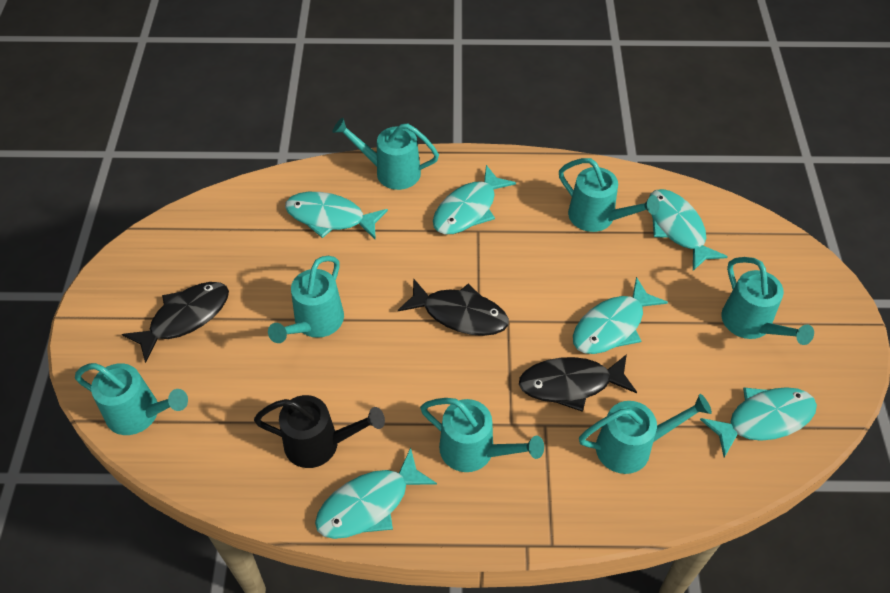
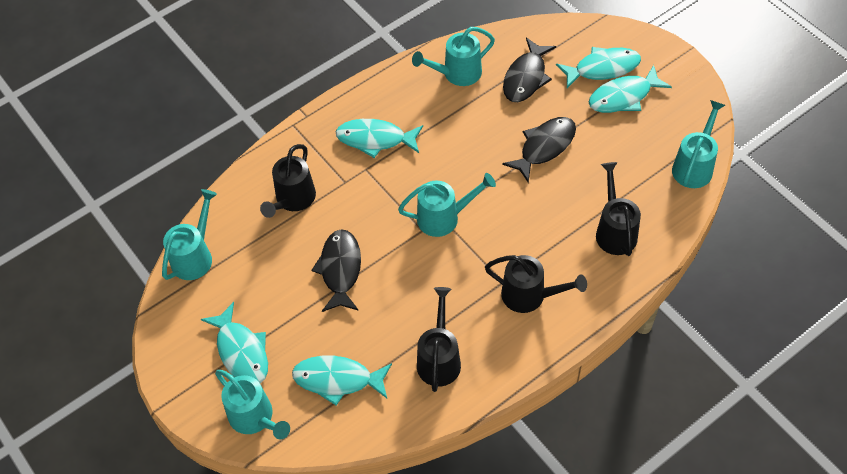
black watering can: 1 -> 4
turquoise fish: 6 -> 5
turquoise watering can: 7 -> 5

